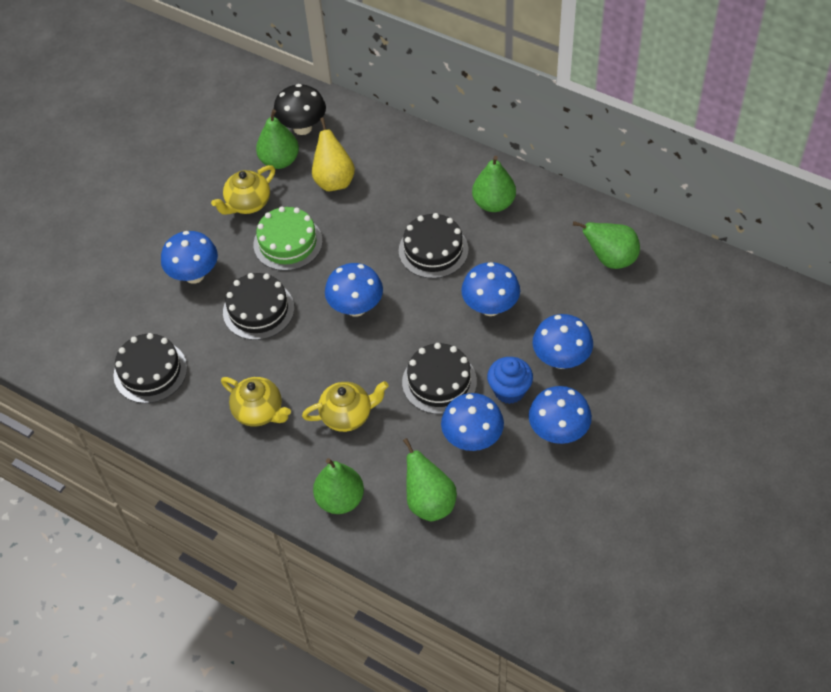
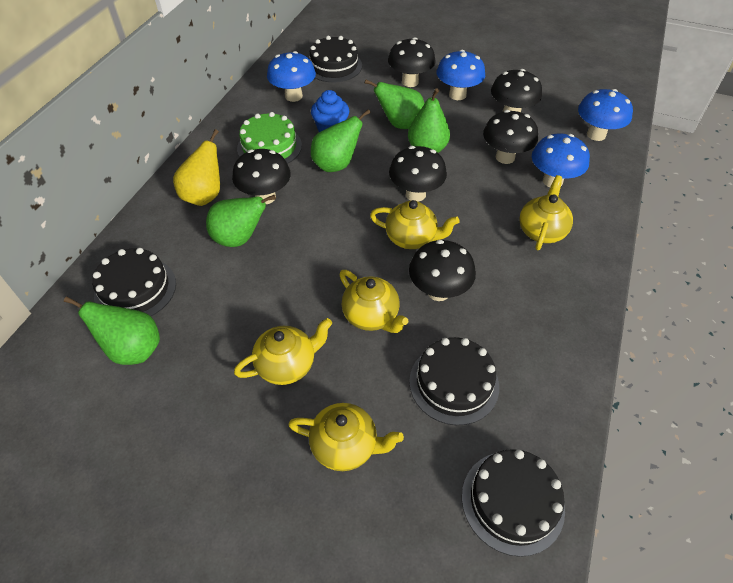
black mushroom: 1 -> 6
blue mushroom: 6 -> 4
yellow teapot: 3 -> 5

